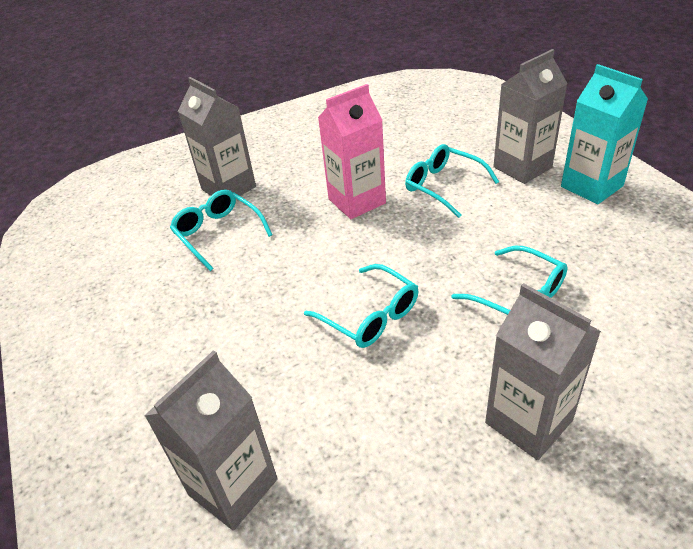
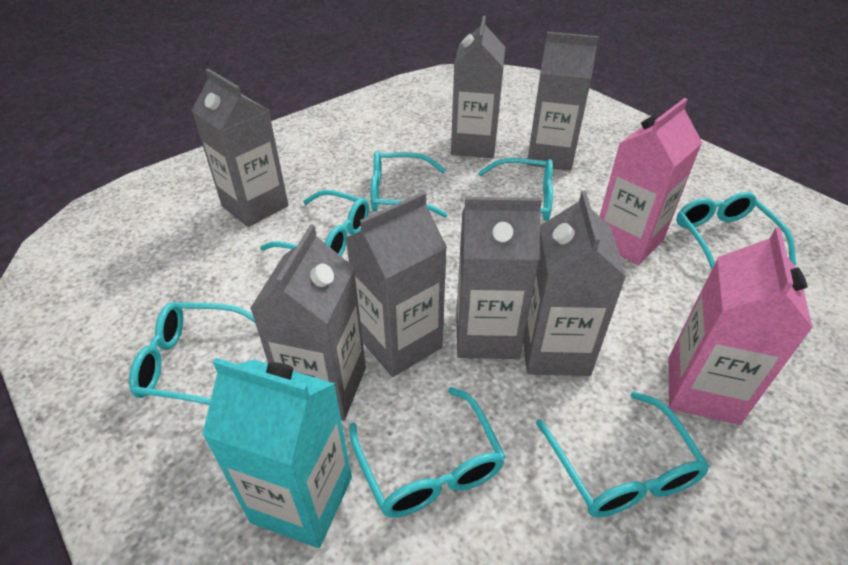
grey carton: 4 -> 7
pink carton: 1 -> 2
turquoise glasses: 4 -> 7

